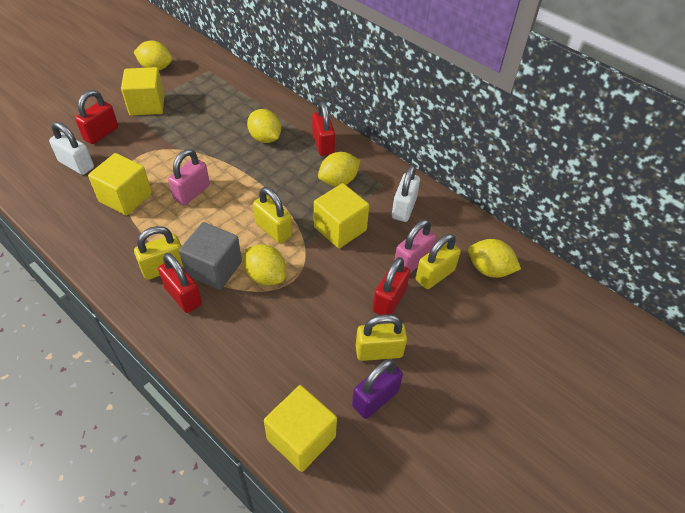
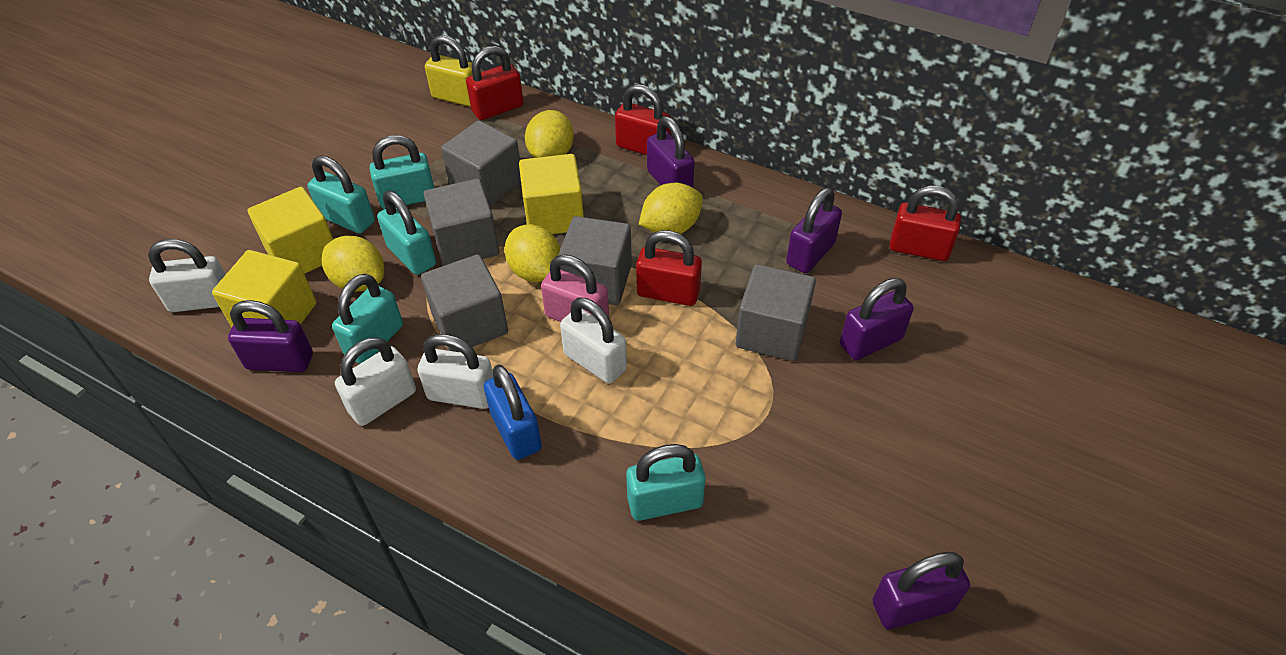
blue padlock: 0 -> 1
grey cube: 1 -> 5
pink padlock: 2 -> 1
purple padlock: 1 -> 5
turquoise padlock: 0 -> 5
white padlock: 2 -> 4
yellow cube: 4 -> 3
yellow lemon: 5 -> 4
yellow padlock: 4 -> 1

